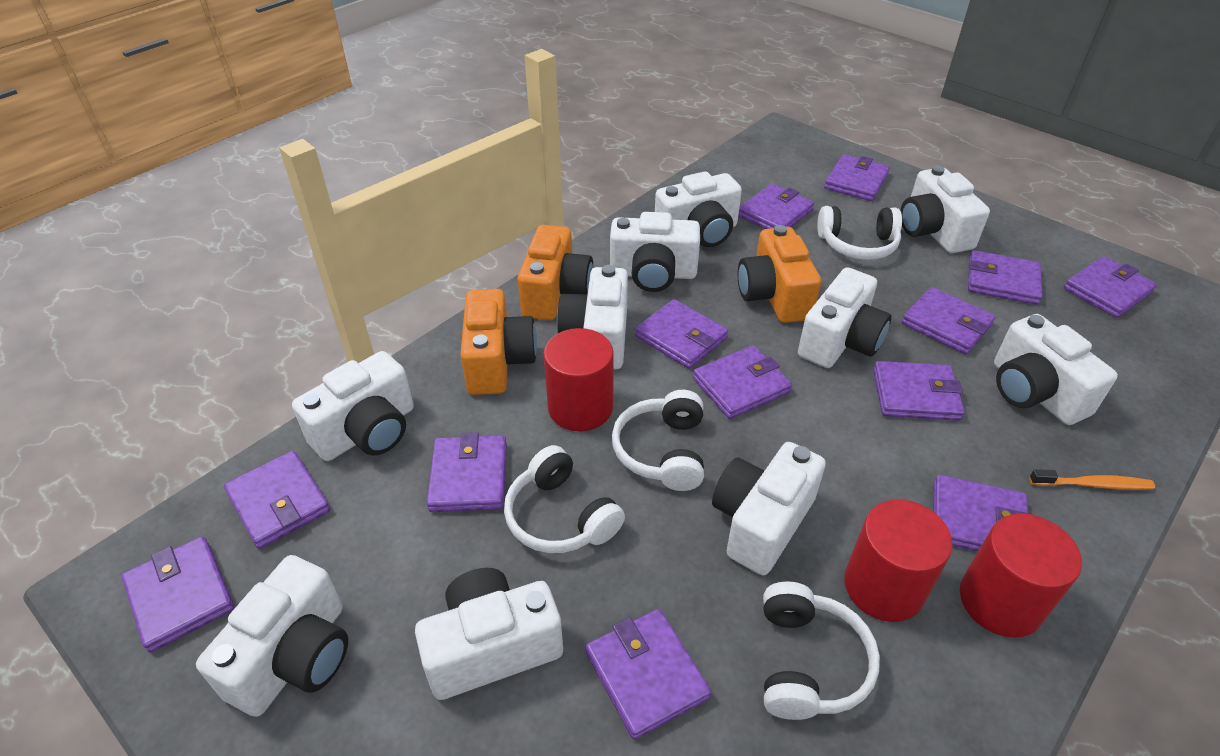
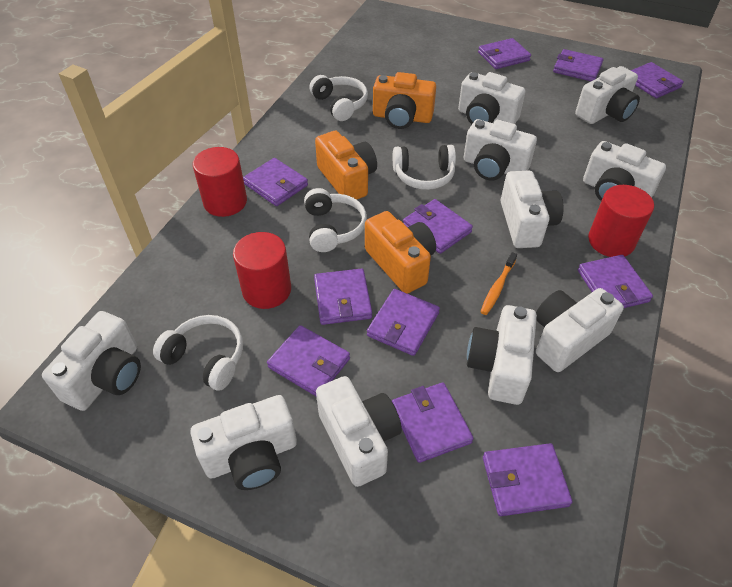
purple wallet: 13 -> 11

